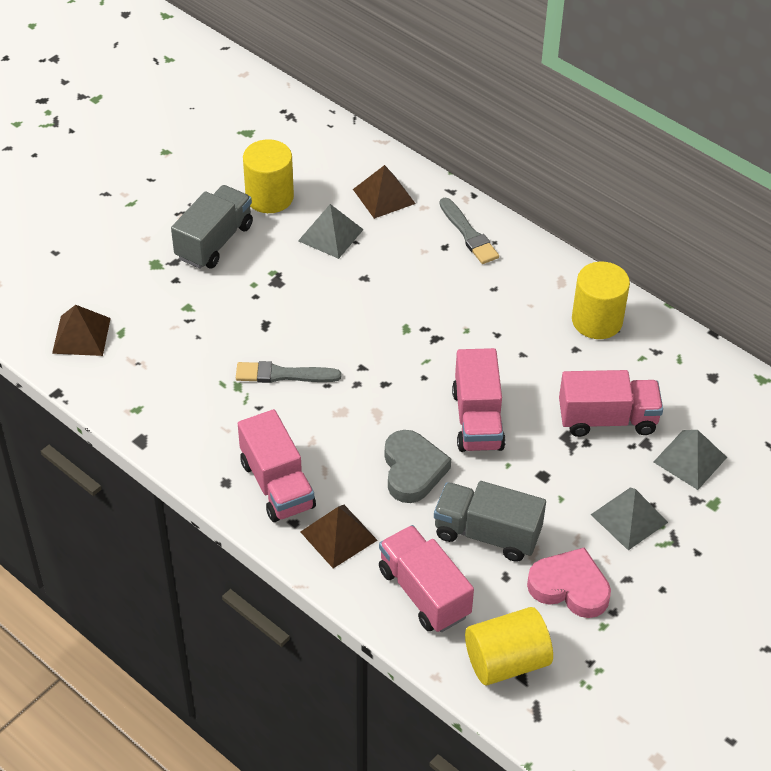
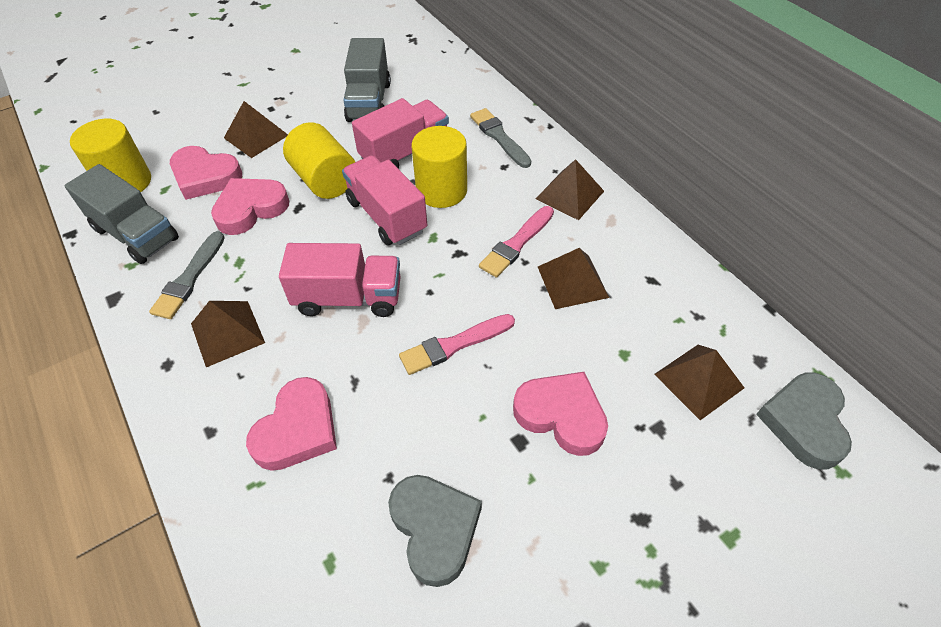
brown pyramid: 3 -> 5
grey heart: 1 -> 2
grey pyramid: 3 -> 0
pink brush: 0 -> 2
pink heart: 1 -> 4
pink truck: 4 -> 3

